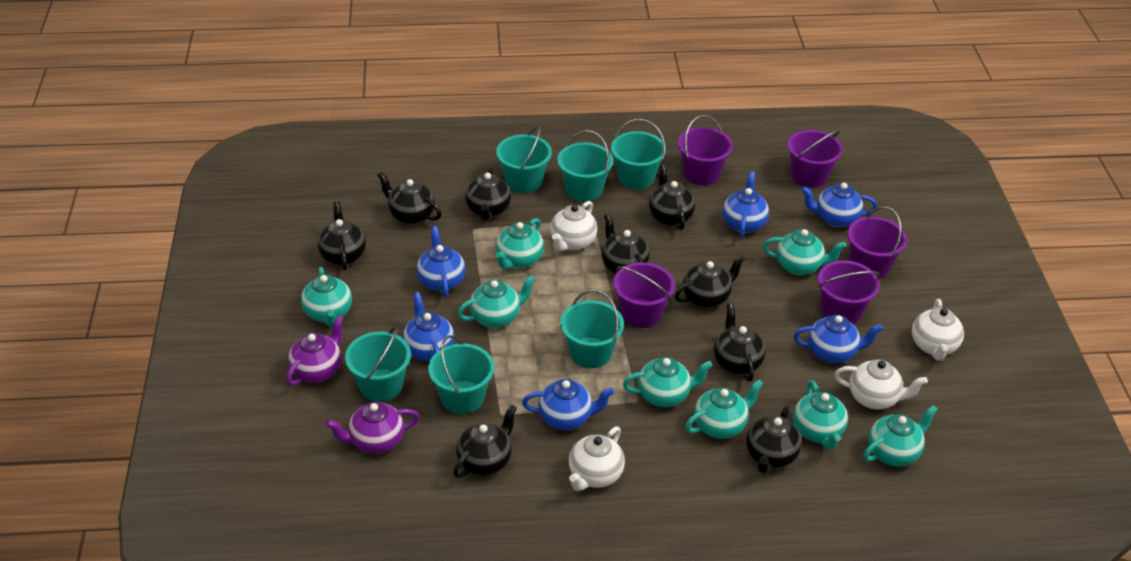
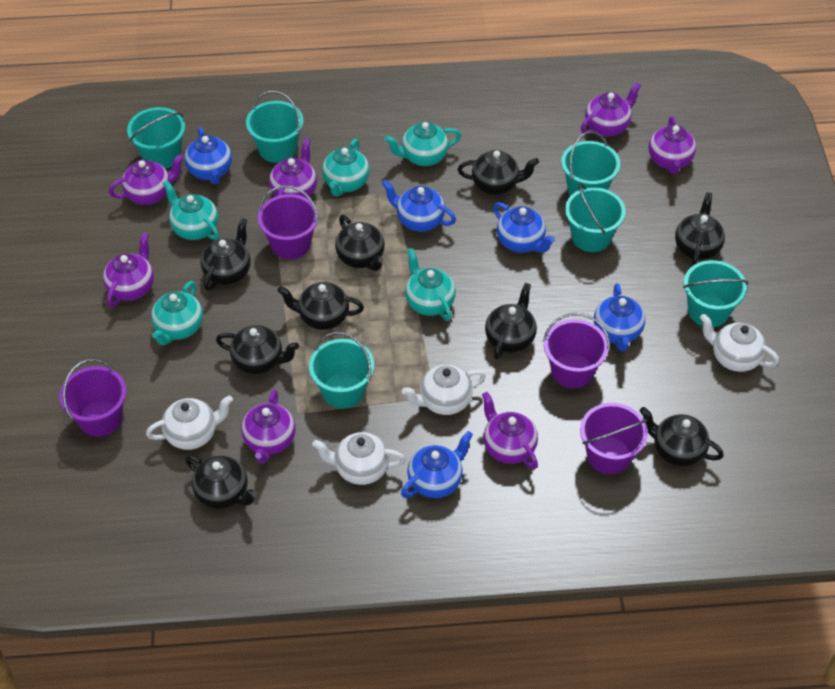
blue teapot: 6 -> 5
purple bucket: 5 -> 4
purple teapot: 2 -> 7
turquoise teapot: 8 -> 5

